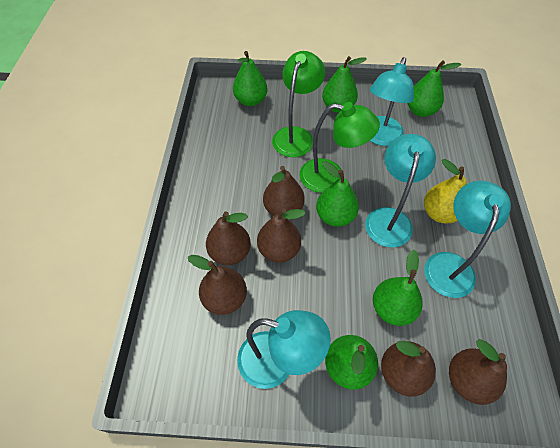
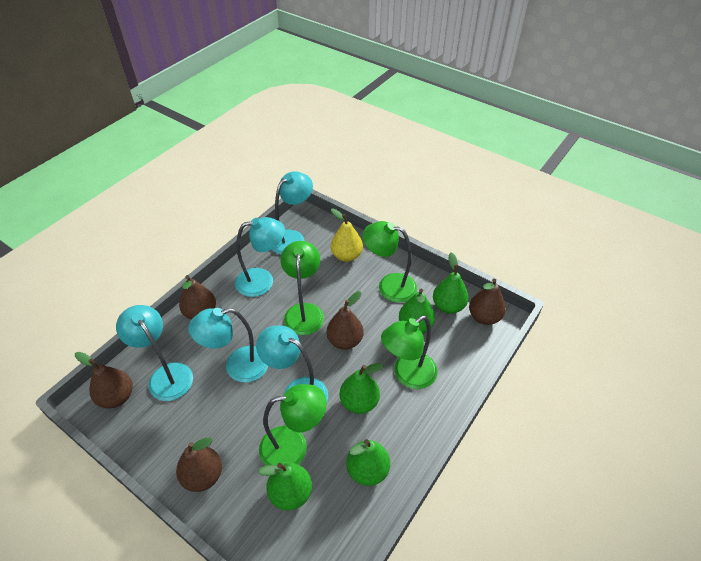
brown pear: 6 -> 5
green lamp: 2 -> 4
green pear: 6 -> 5
turquoise lamp: 4 -> 5

